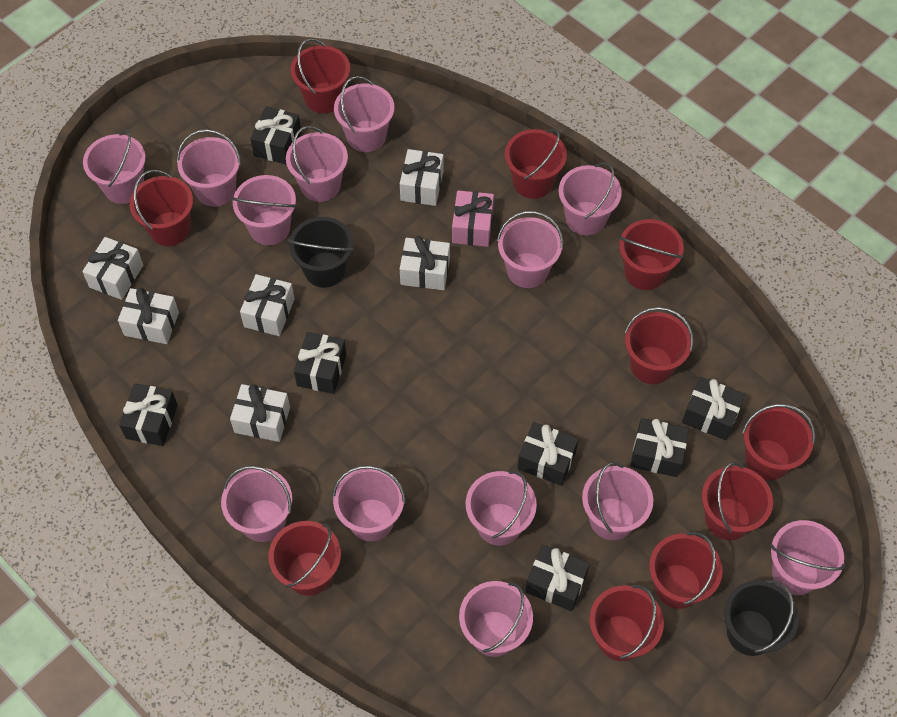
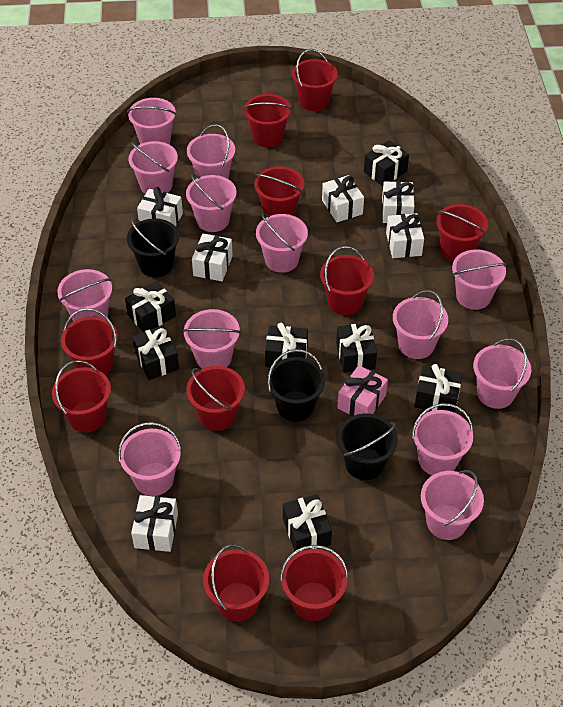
black bucket: 2 -> 3

